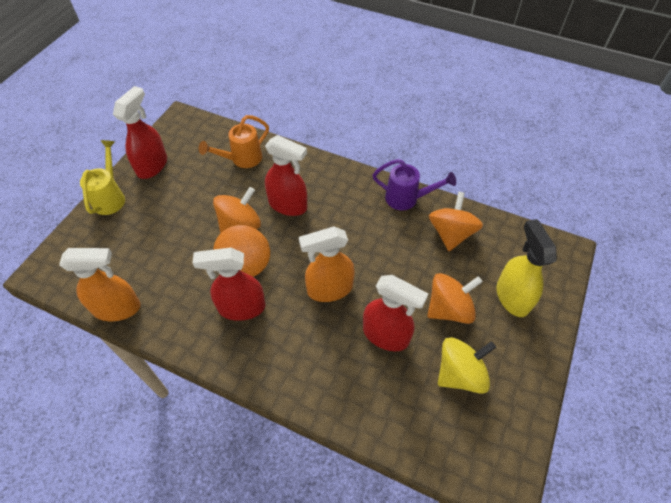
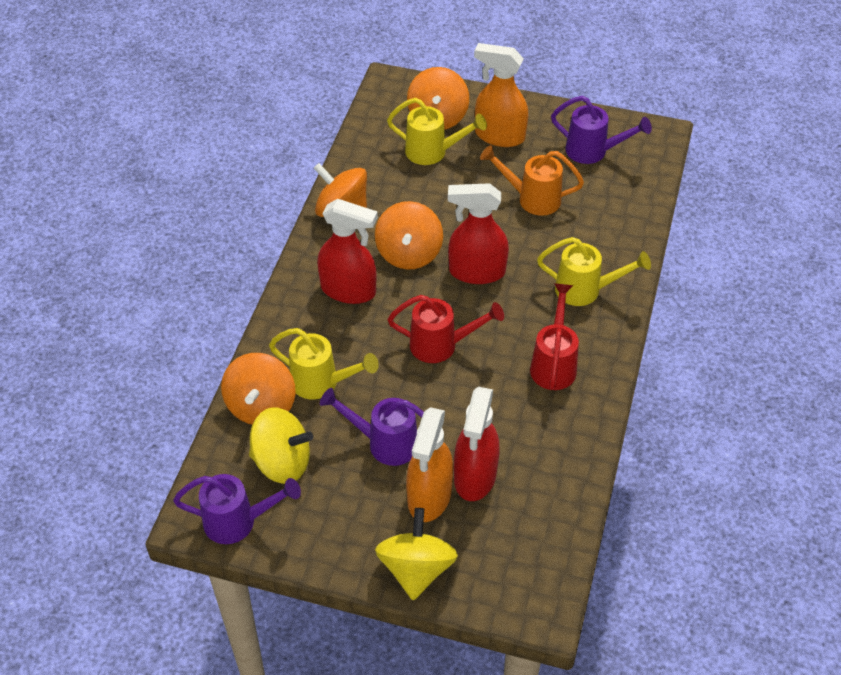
purple watering can: 1 -> 3
red spray bottle: 4 -> 3
red watering can: 0 -> 2
yellow spinning top: 1 -> 2
yellow spray bottle: 1 -> 0
yellow watering can: 1 -> 3

